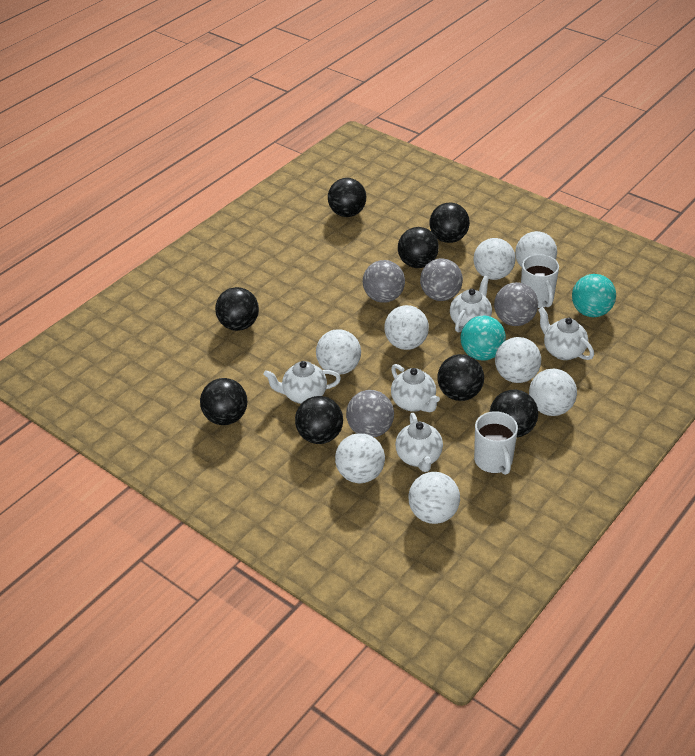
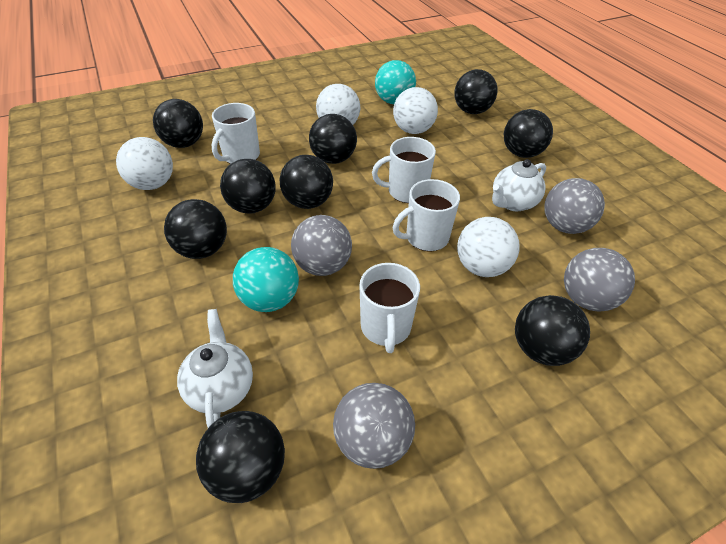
black ball: 8 -> 9
white ball: 8 -> 4
white mug: 2 -> 4
white teapot: 5 -> 2

